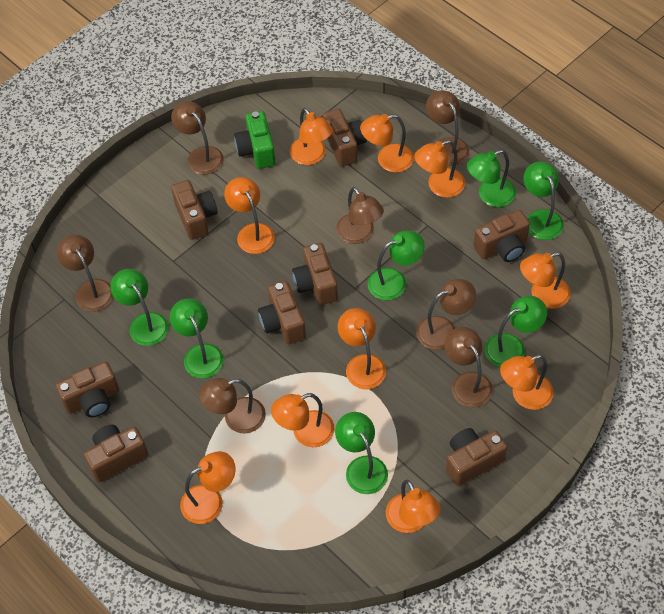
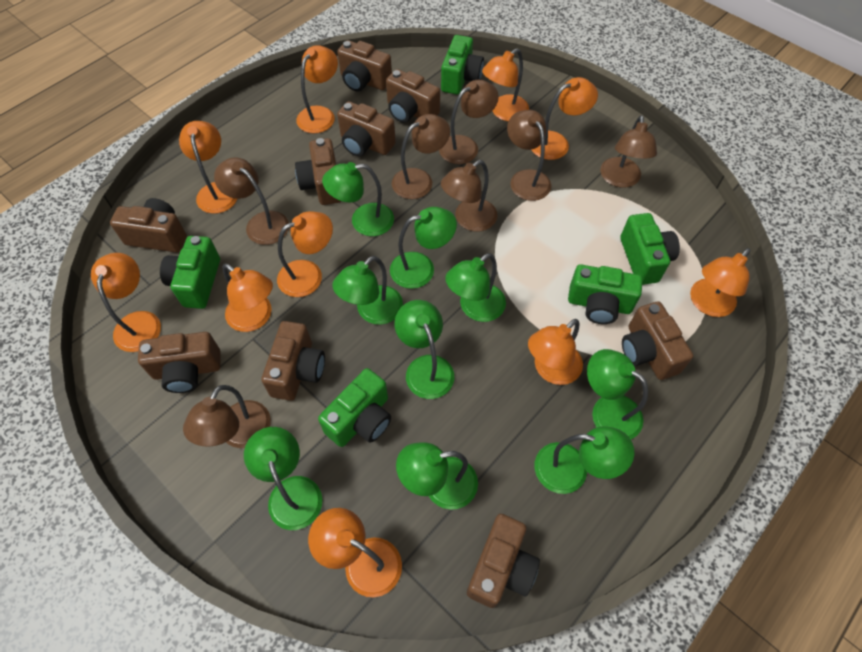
brown camera: 8 -> 9
green camera: 1 -> 5
green lamp: 7 -> 9

